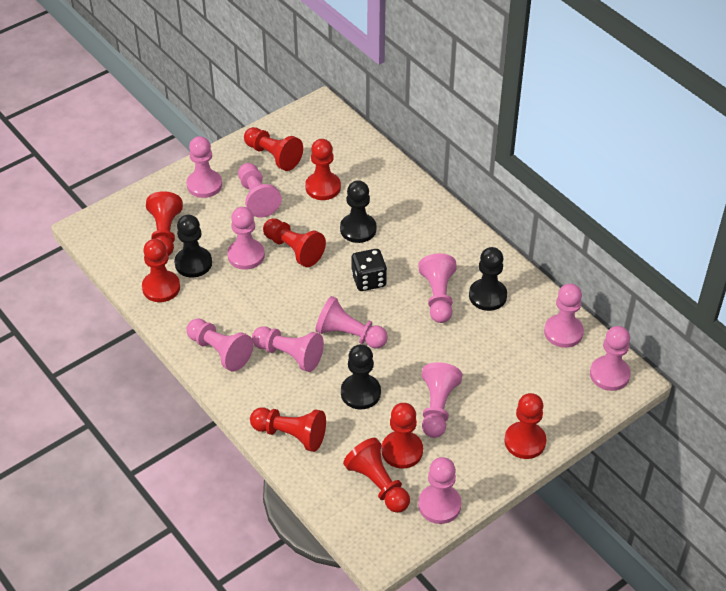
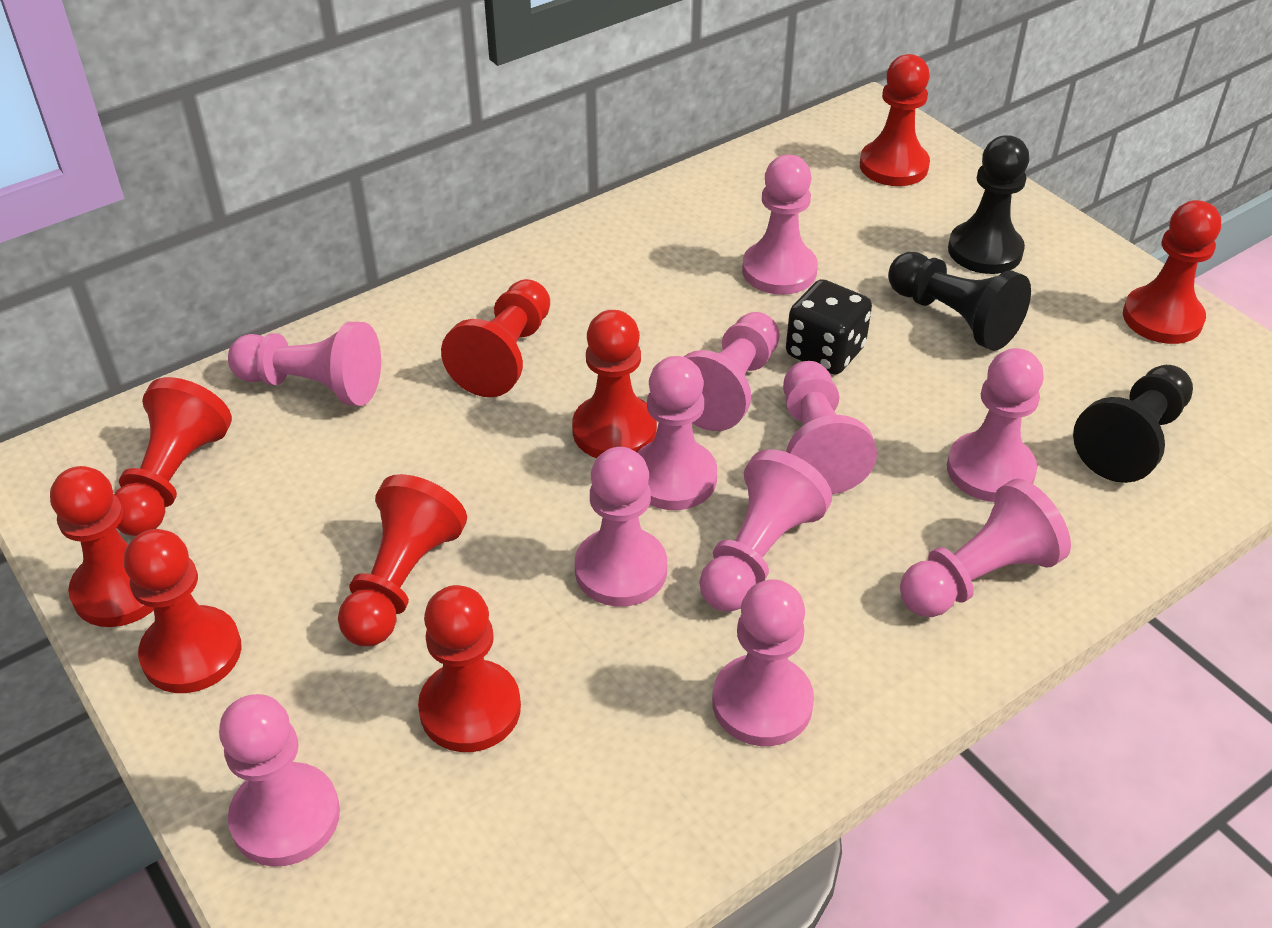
black pawn: 4 -> 3

